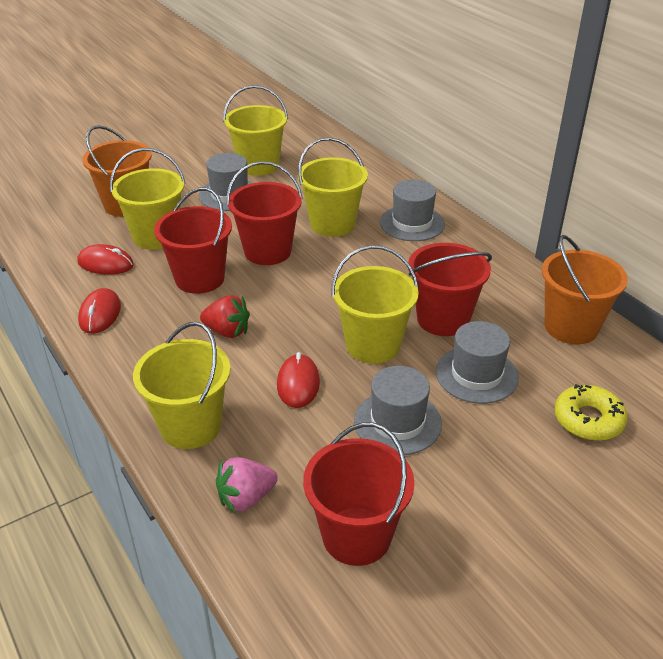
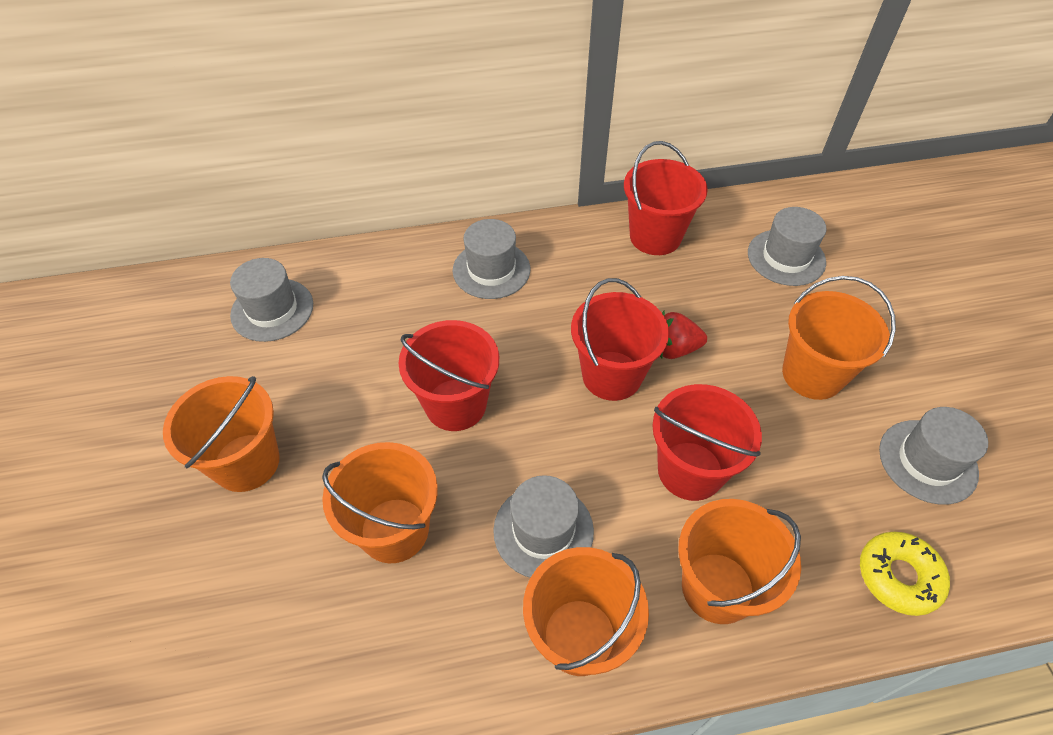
grey hat: 4 -> 5
orange bucket: 2 -> 5
pink strawberry: 1 -> 0
red mouse: 3 -> 0
yellow bucket: 5 -> 0

